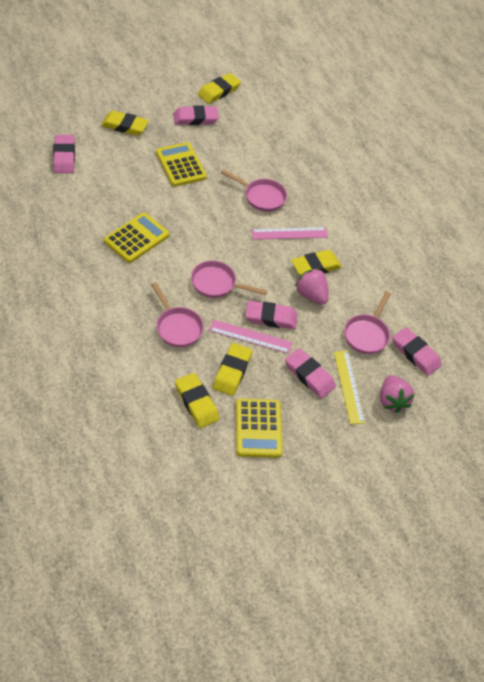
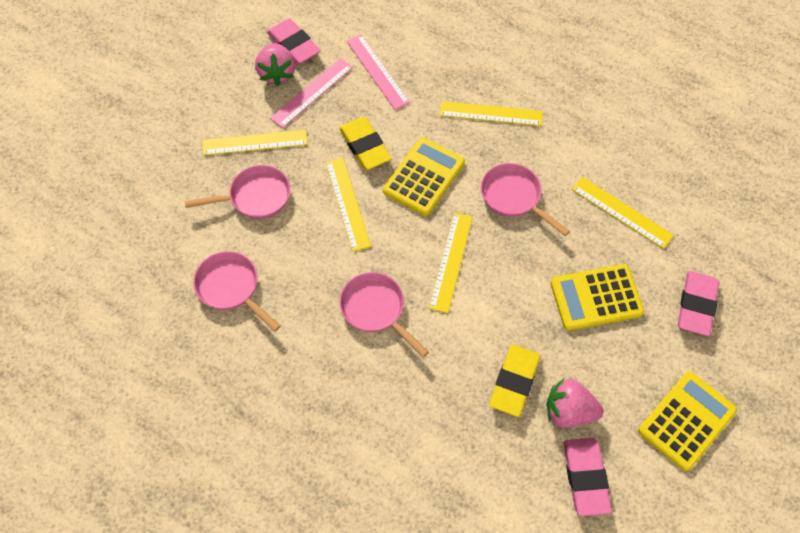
pink eraser: 5 -> 3
yellow eraser: 5 -> 2
yellow ruler: 1 -> 5

